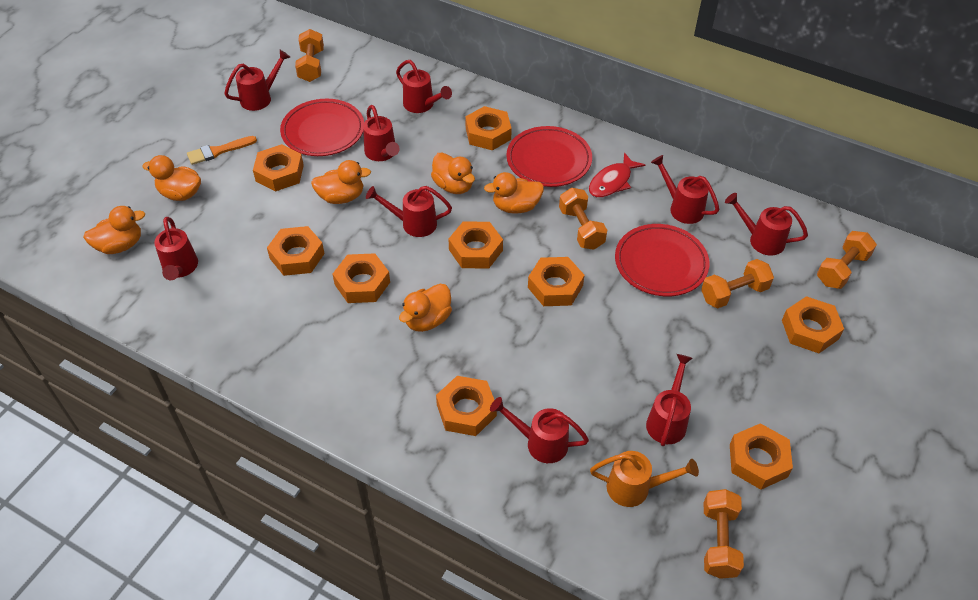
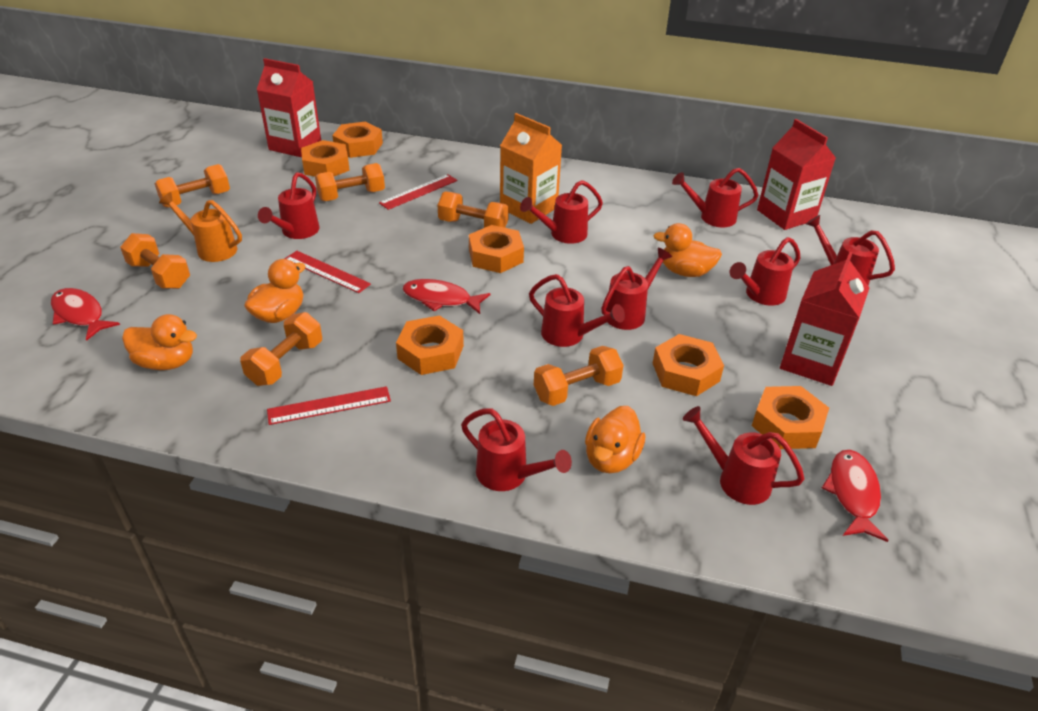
orange brush: 1 -> 0
orange carton: 0 -> 1
orange duck: 6 -> 4
orange dumbbell: 5 -> 6
orange nut: 9 -> 6
red carton: 0 -> 3
red fish: 1 -> 3
red plate: 3 -> 0
red ruler: 0 -> 3

